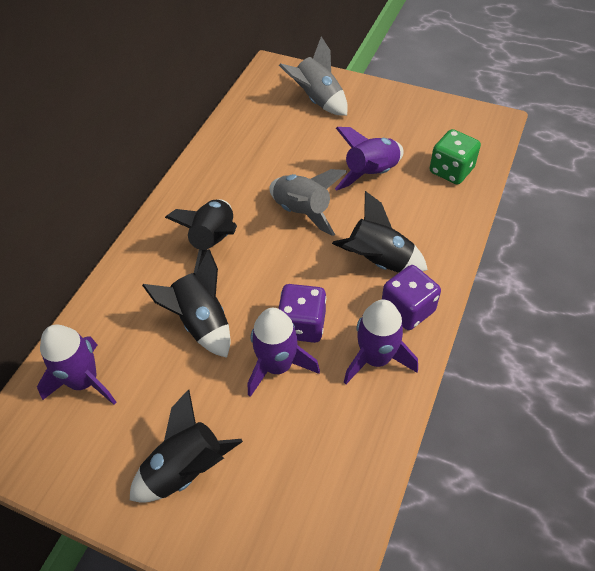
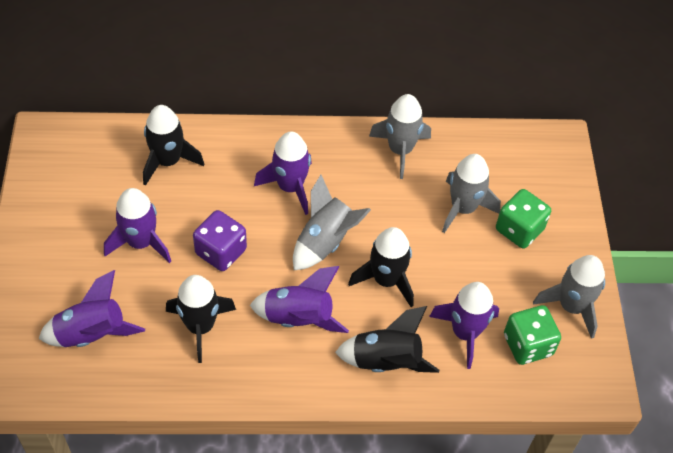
green dice: 1 -> 2
grey rocket: 2 -> 4
purple dice: 2 -> 1
purple rocket: 4 -> 5

